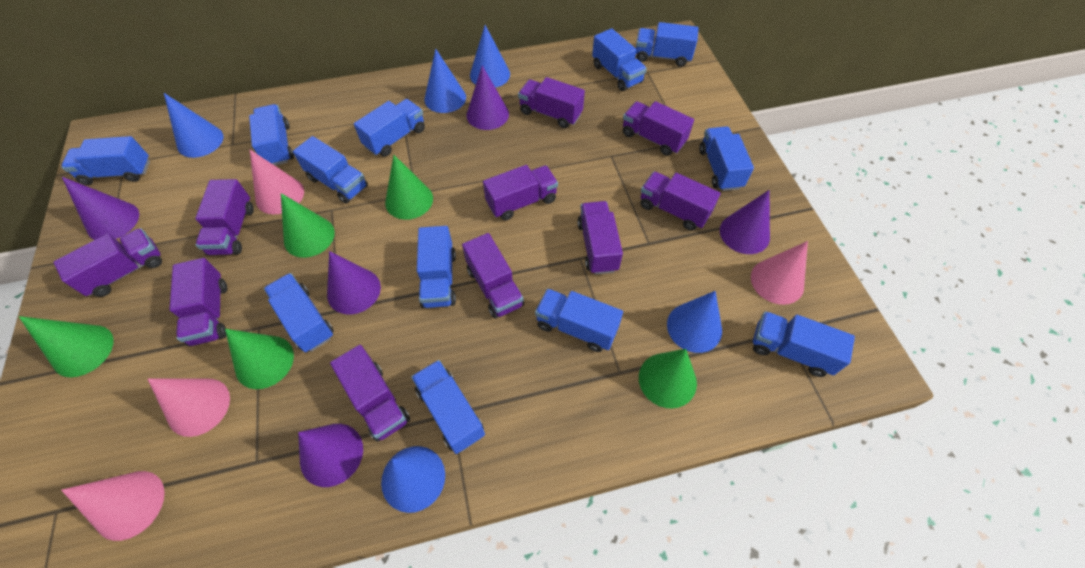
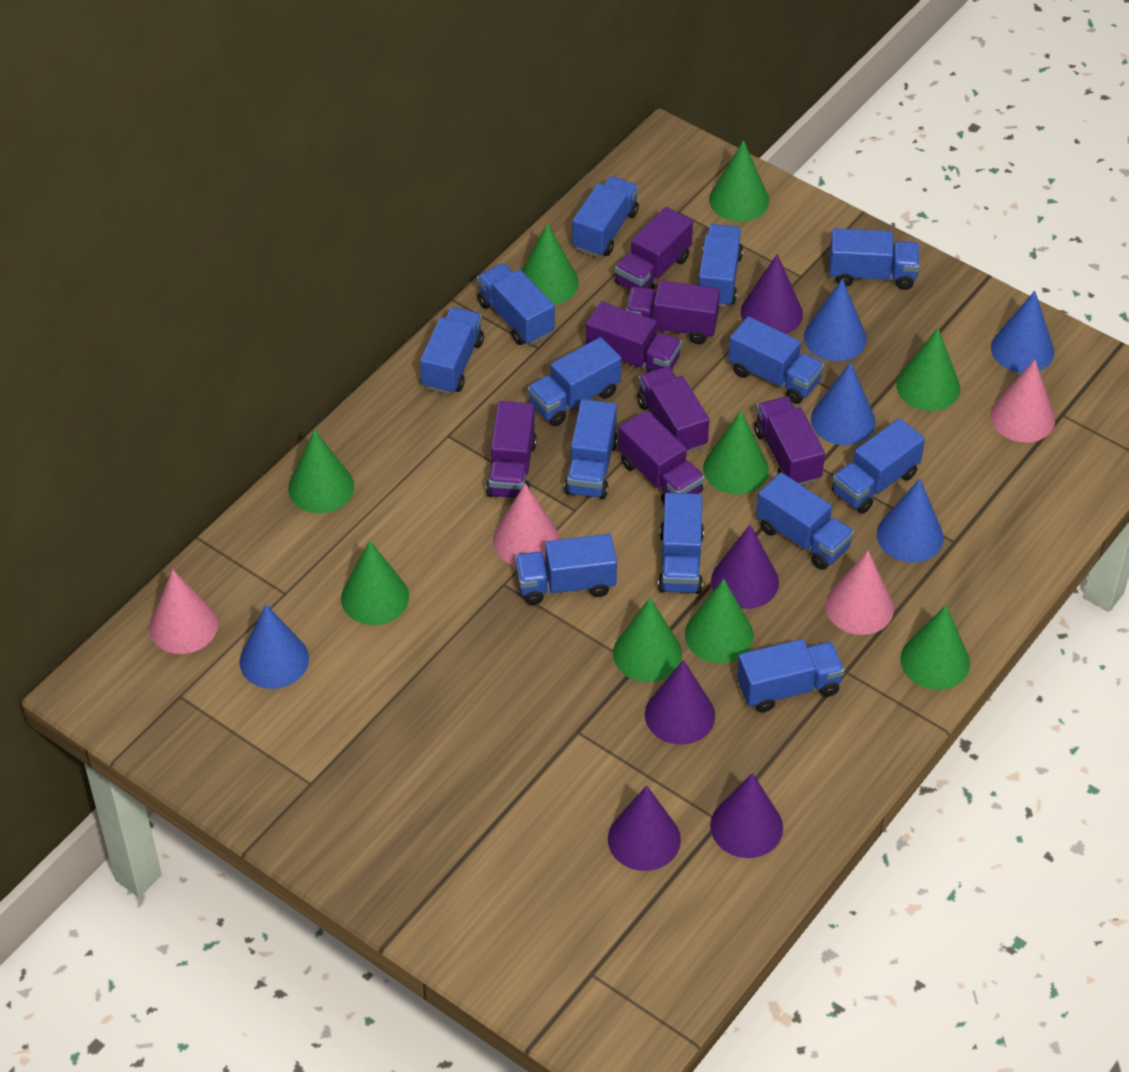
blue truck: 12 -> 13
green cone: 5 -> 9
purple truck: 10 -> 7

